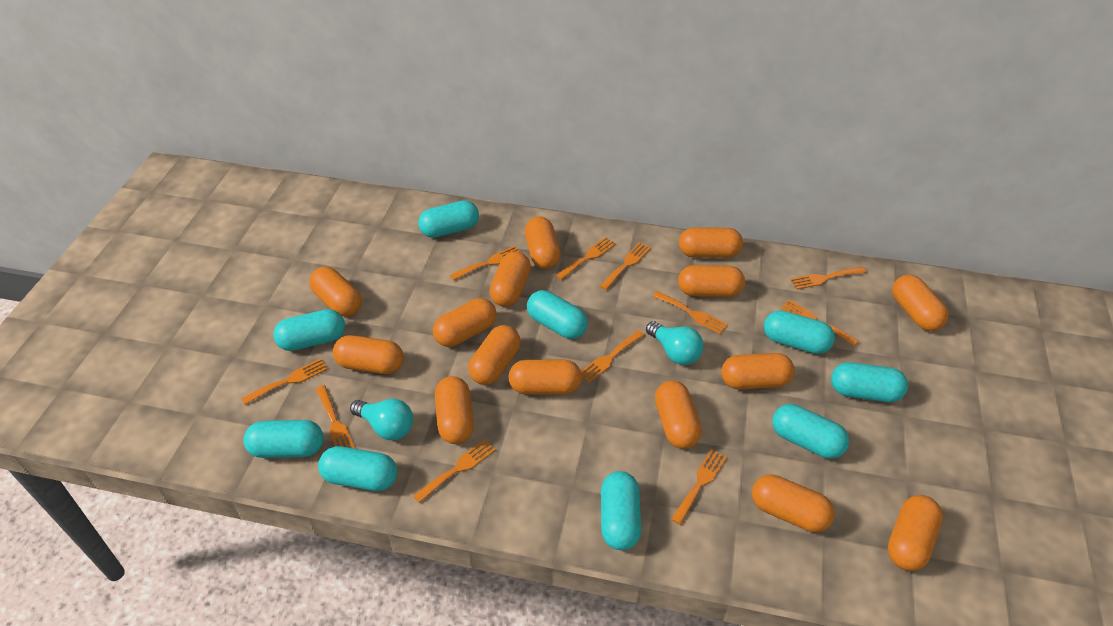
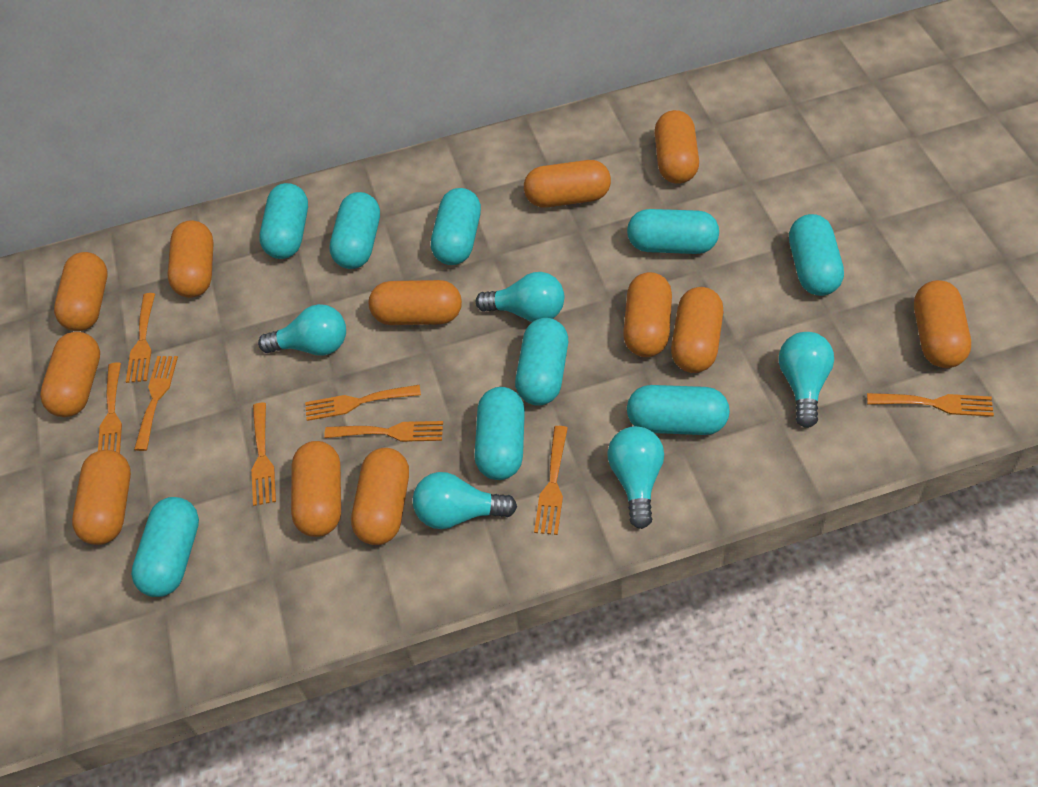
orange capsule: 15 -> 12
orange fork: 11 -> 8
turquoise light bulb: 2 -> 5

